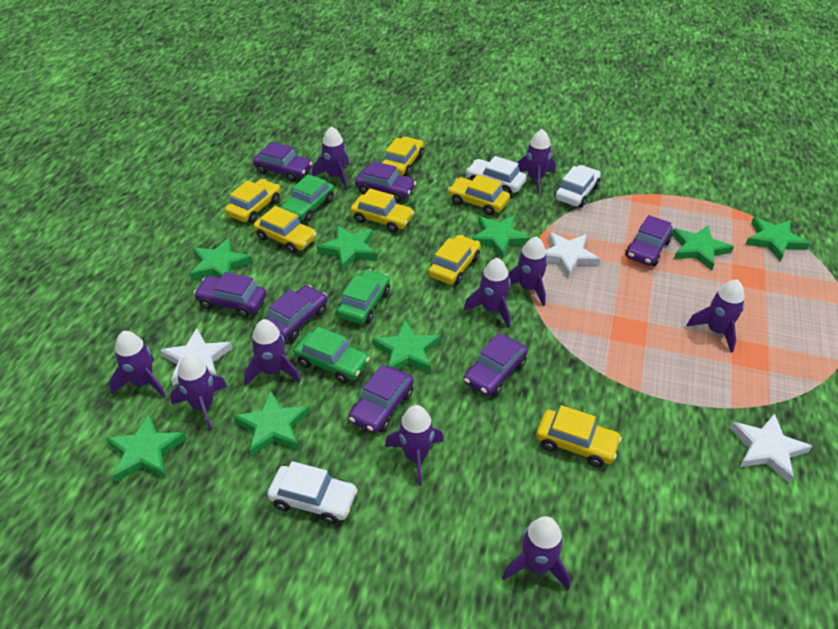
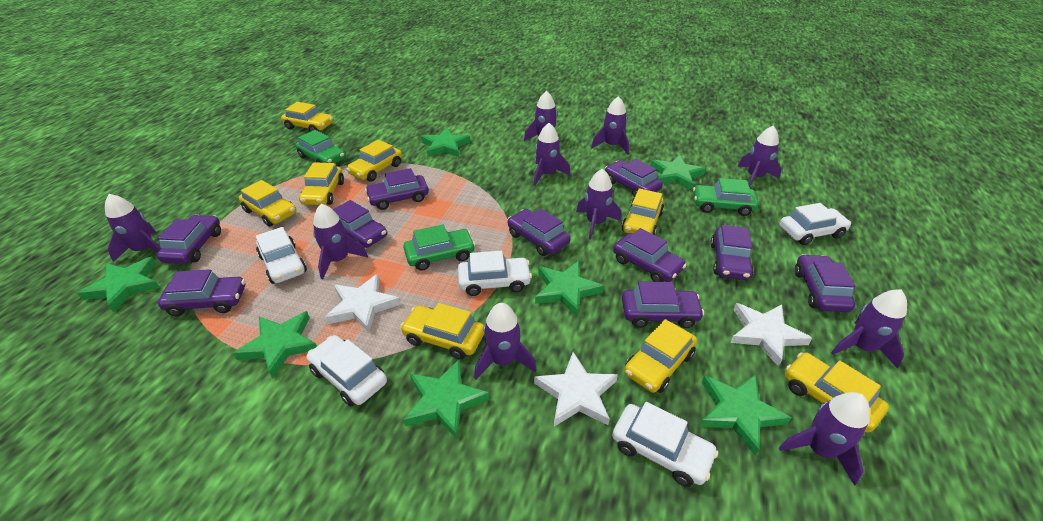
green star: 8 -> 7
purple car: 7 -> 10
white car: 3 -> 5
yellow car: 7 -> 8

